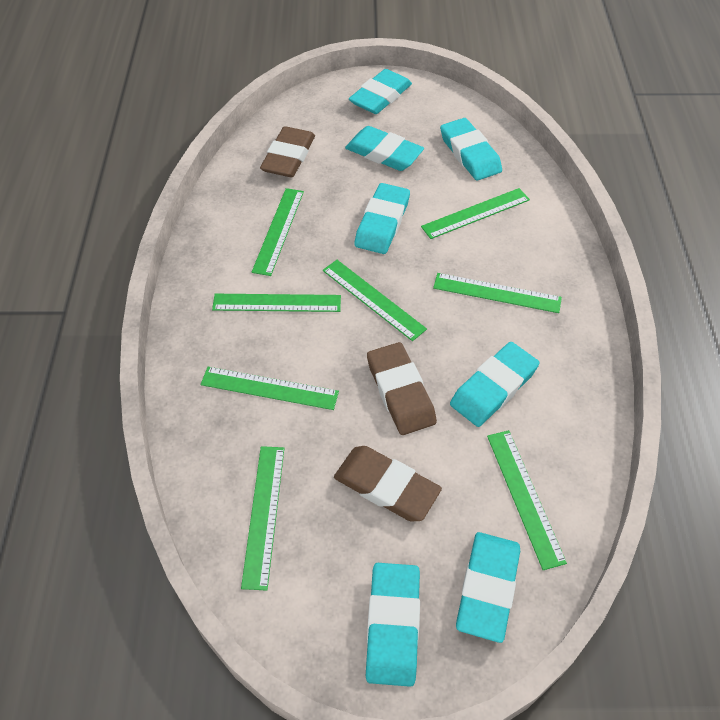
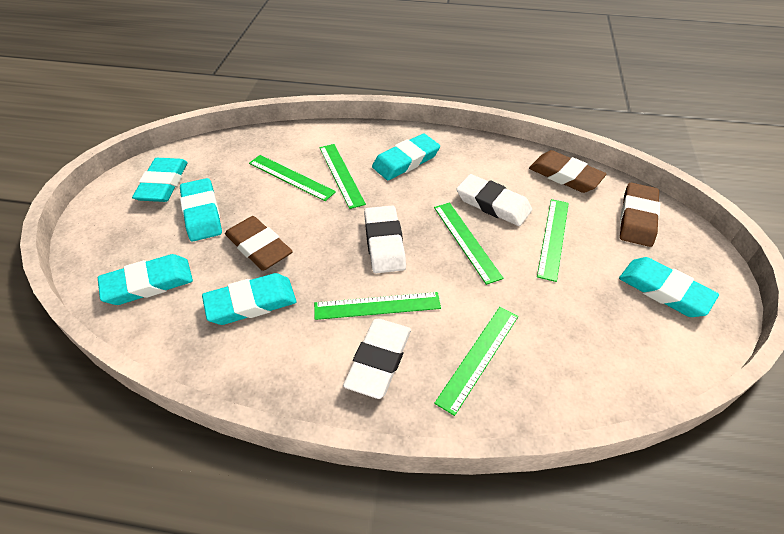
green ruler: 8 -> 6
turquoise eraser: 7 -> 6
white eraser: 0 -> 3

